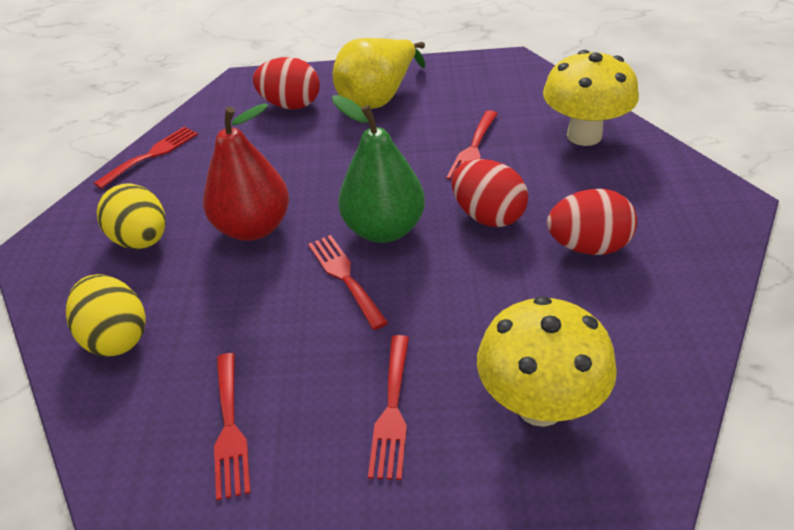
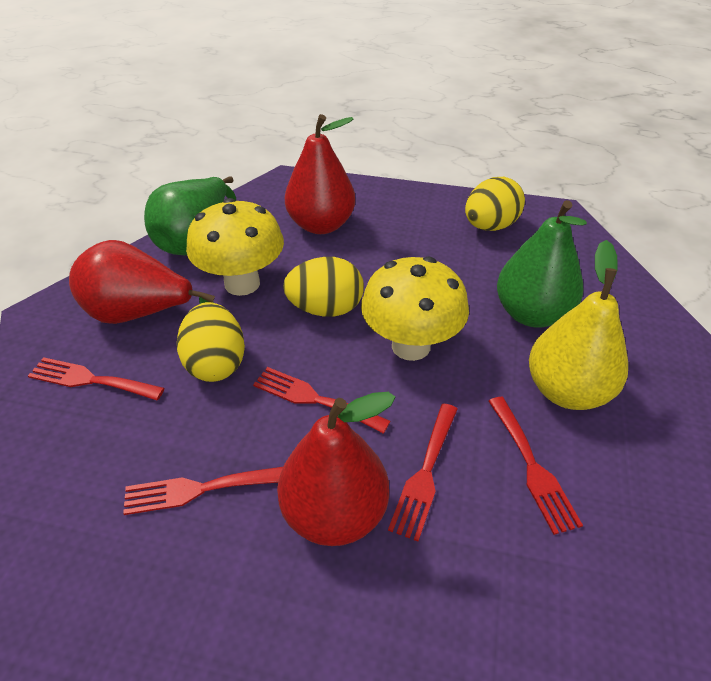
green pear: 1 -> 2
red egg: 3 -> 0
red pear: 1 -> 3
yellow egg: 2 -> 3

